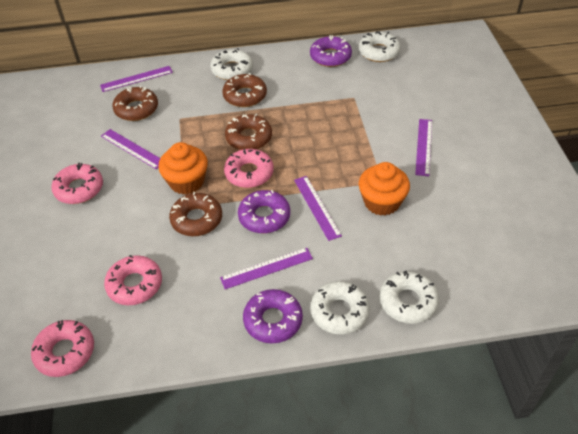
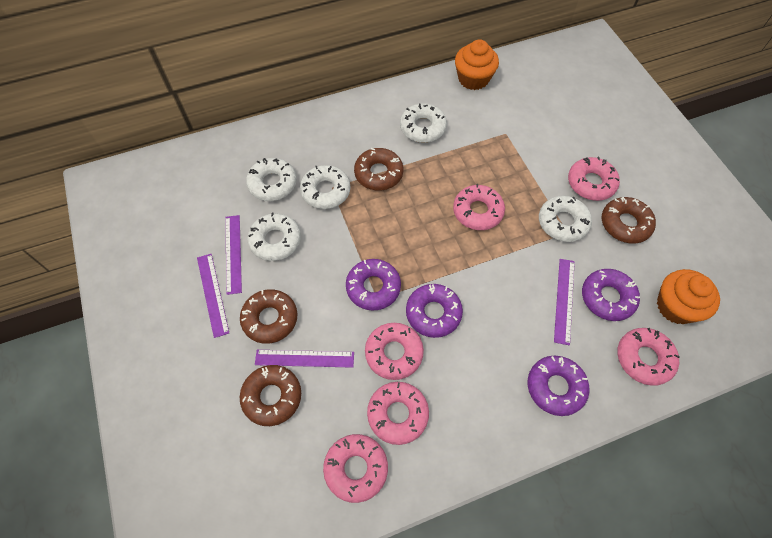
pink donut: 4 -> 6
purple donut: 3 -> 4
purple ruler: 5 -> 4
white donut: 4 -> 5

